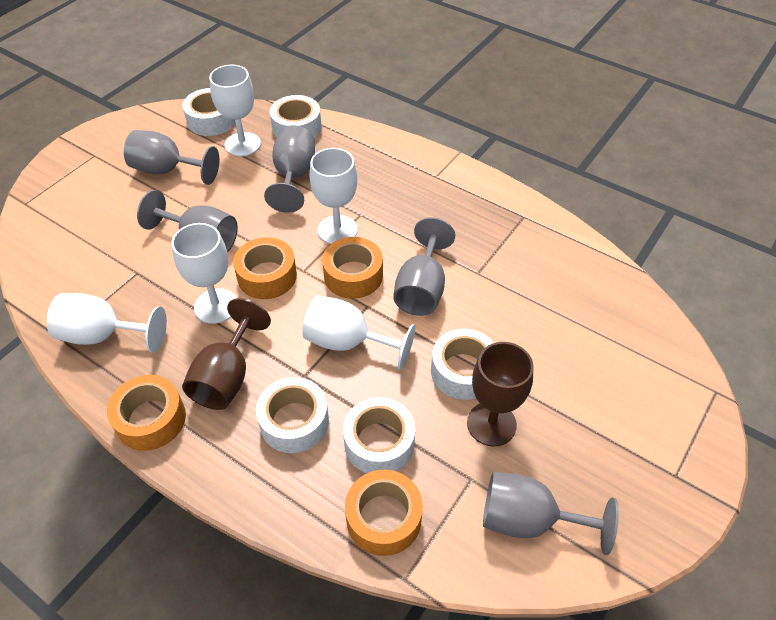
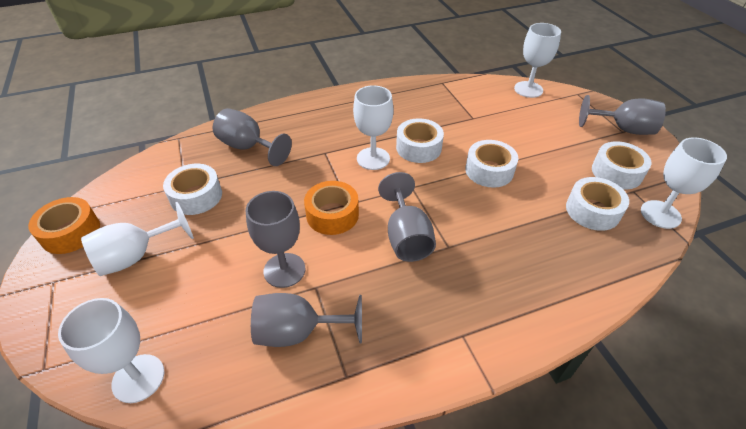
brown goblet: 2 -> 0
orange tape: 4 -> 2

